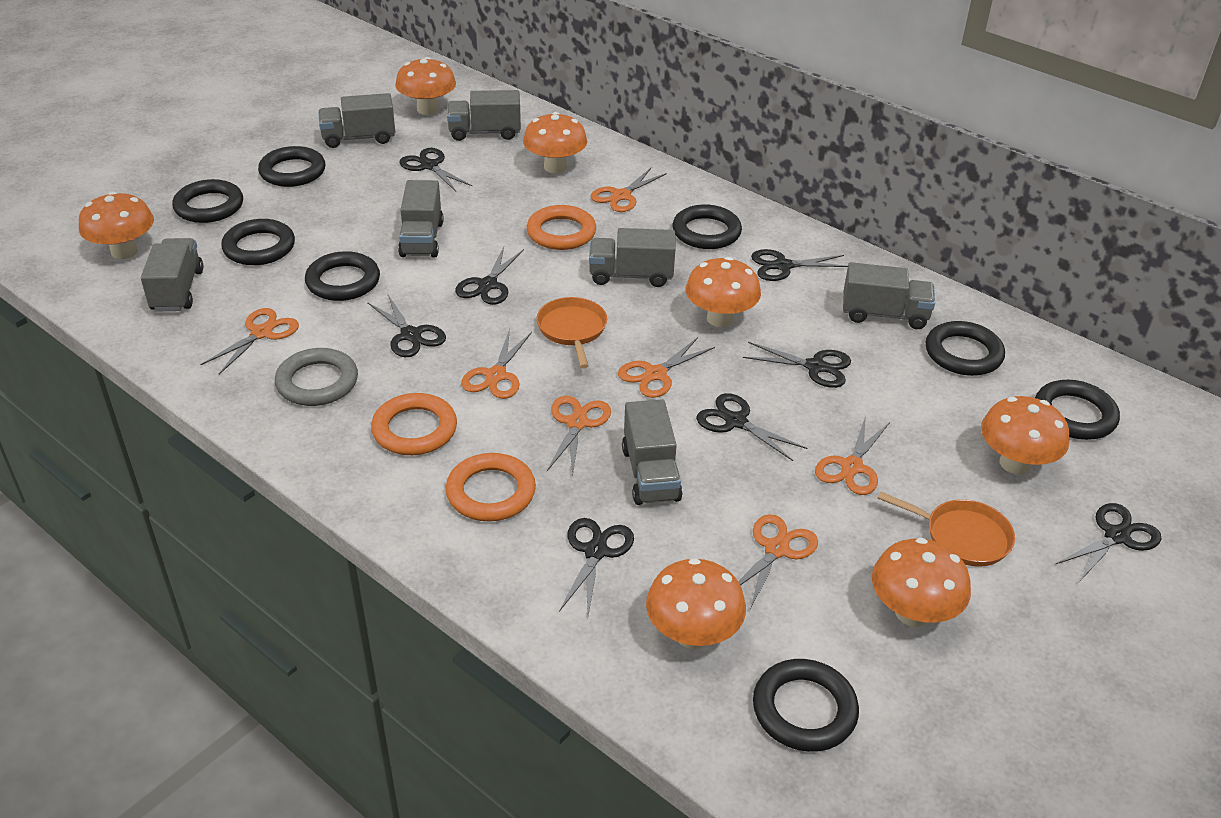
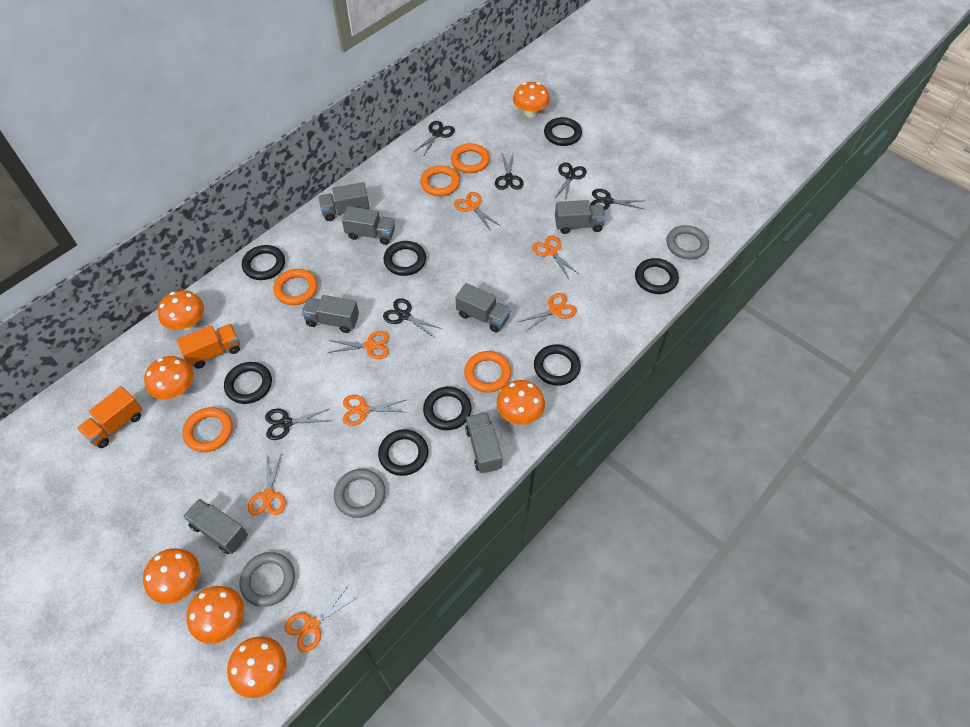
black scissors: 8 -> 6
grey ring: 1 -> 3
orange pan: 2 -> 0
orange ring: 3 -> 5
orange truck: 0 -> 2

